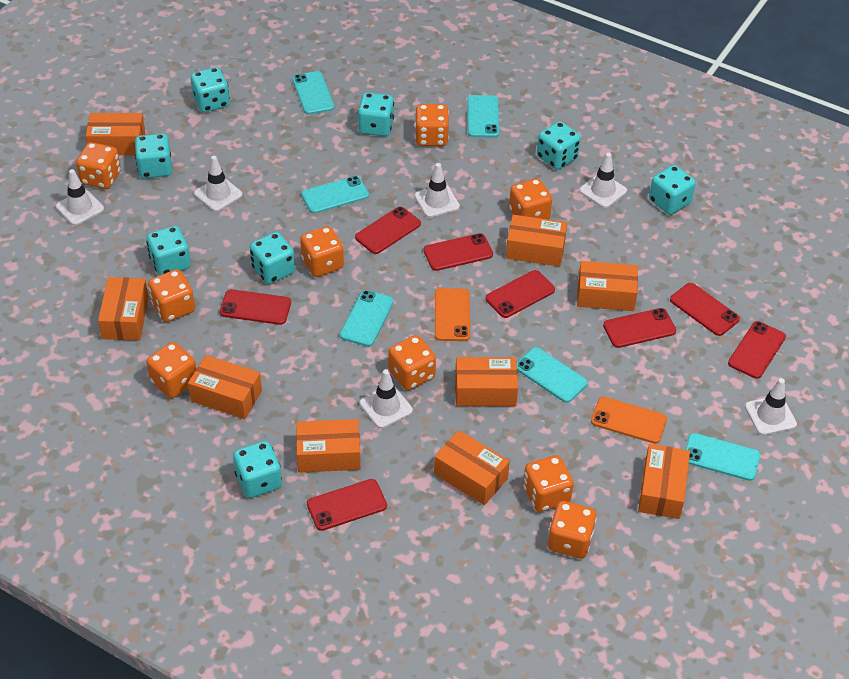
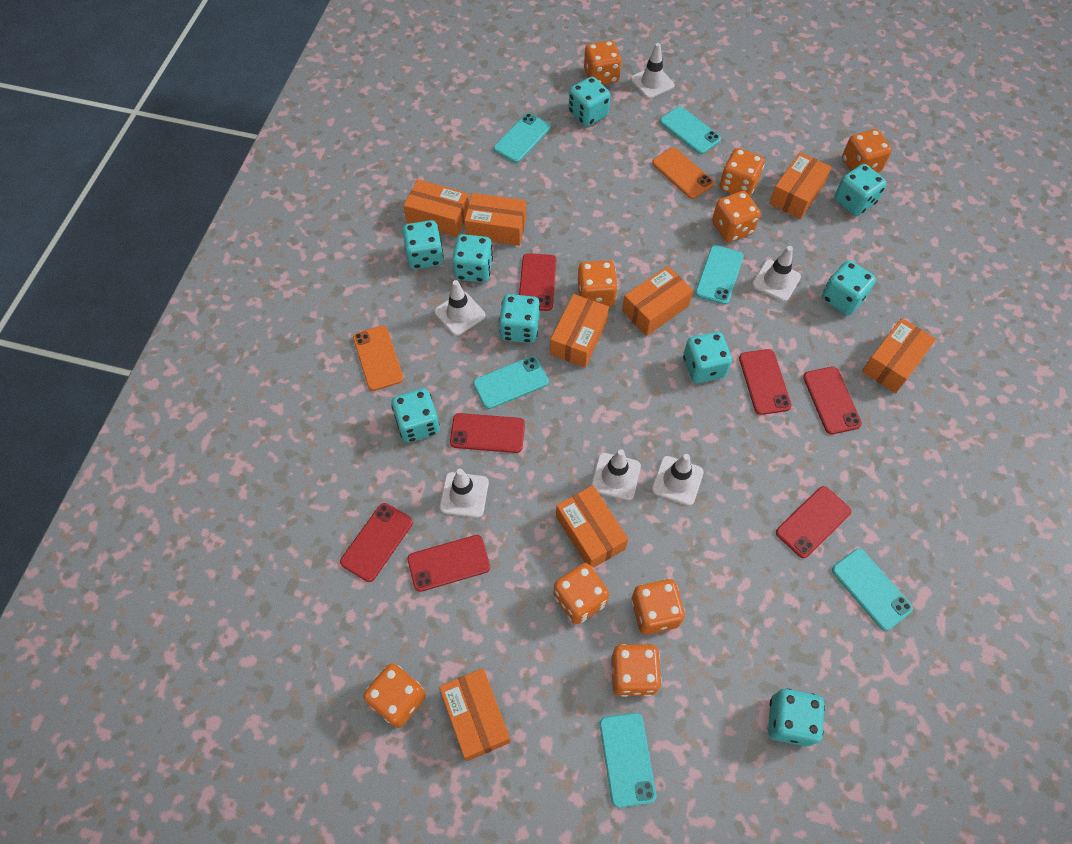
orange box: 9 -> 8
red phone: 8 -> 7
turquoise dice: 8 -> 9

